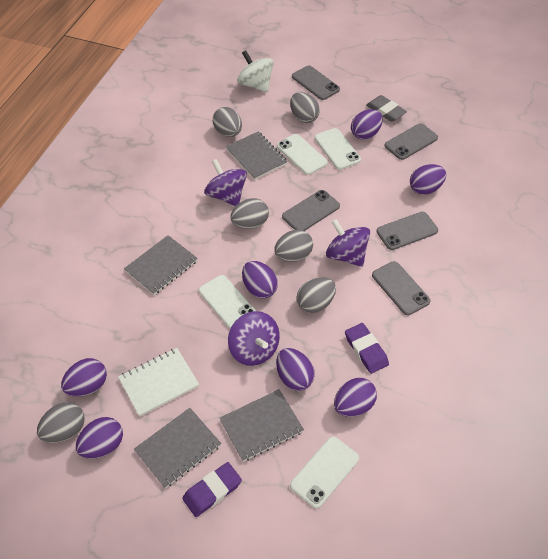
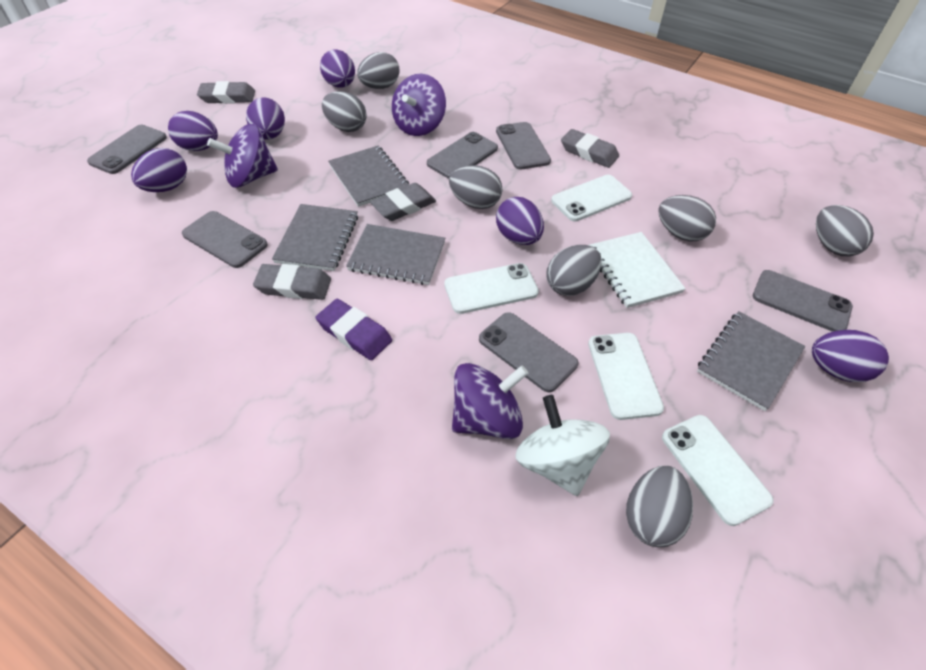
grey egg: 6 -> 7
grey eraser: 1 -> 4
grey phone: 5 -> 6
purple egg: 7 -> 6
purple eraser: 2 -> 1

